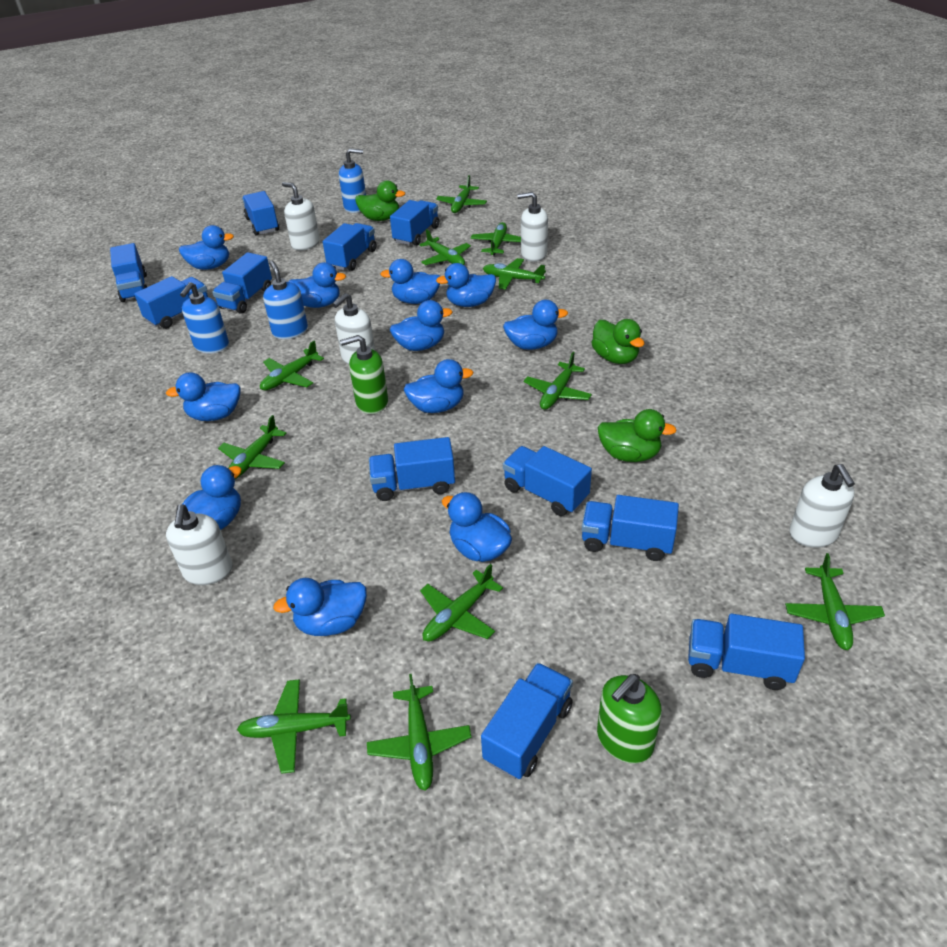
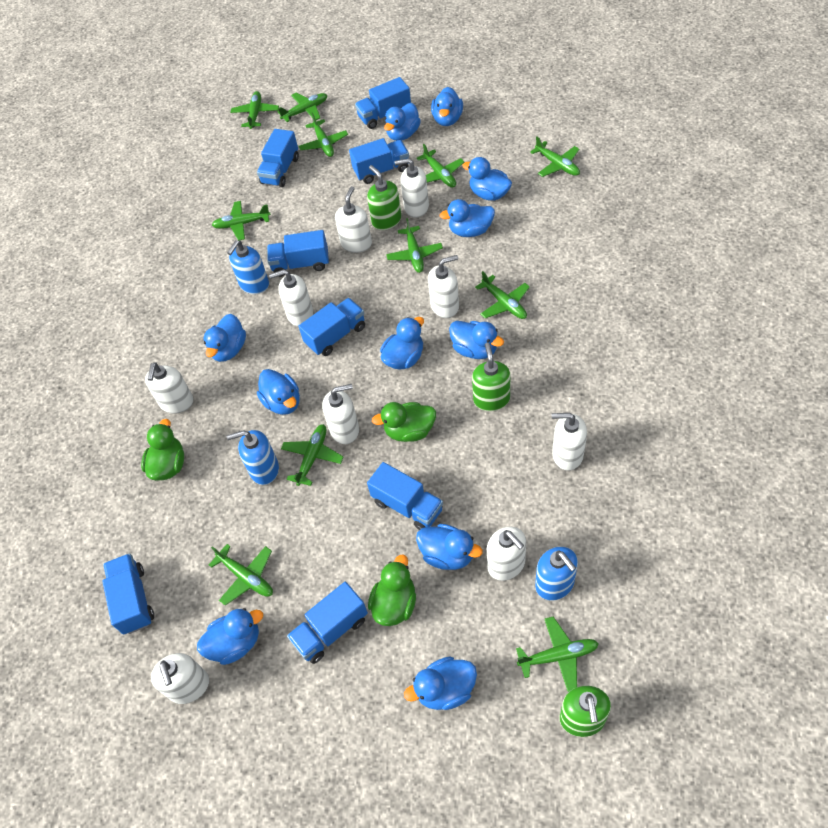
blue truck: 11 -> 8
green soap dispenser: 2 -> 3
white soap dispenser: 5 -> 9

